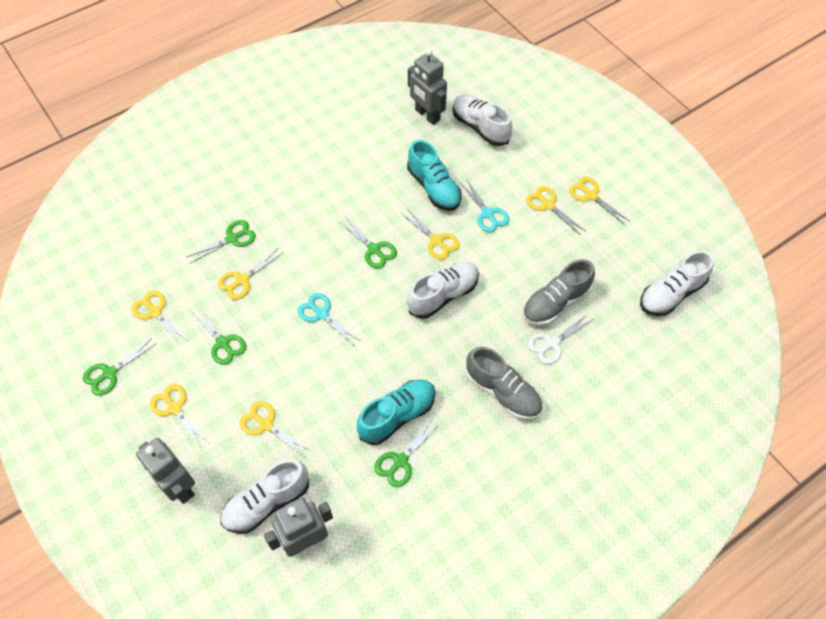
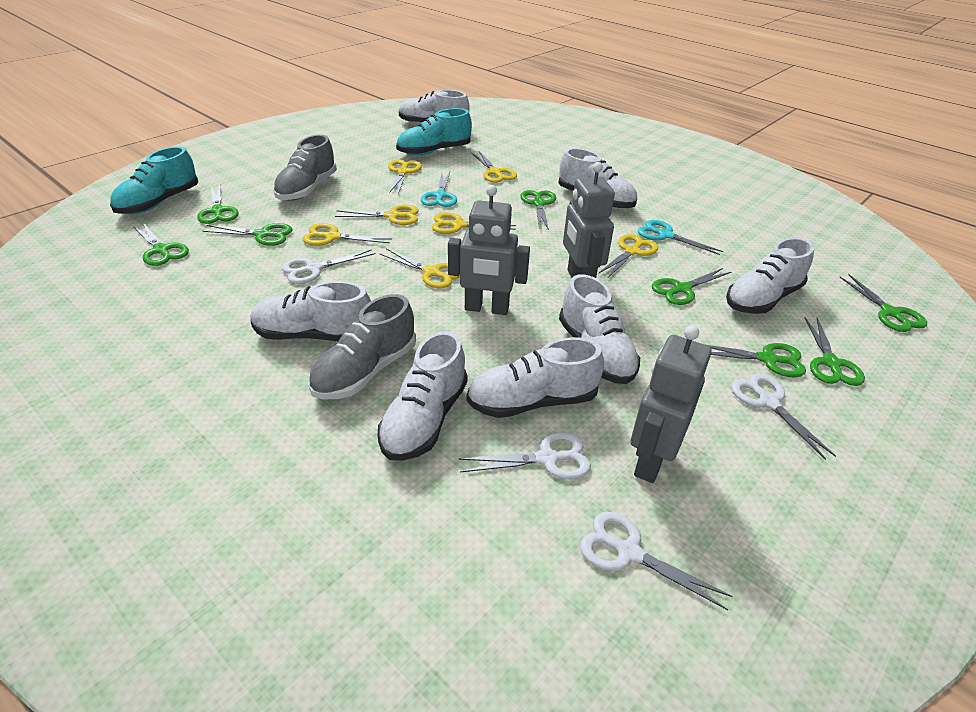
green scissors: 5 -> 8
white scissors: 1 -> 4
white shoe: 4 -> 7

